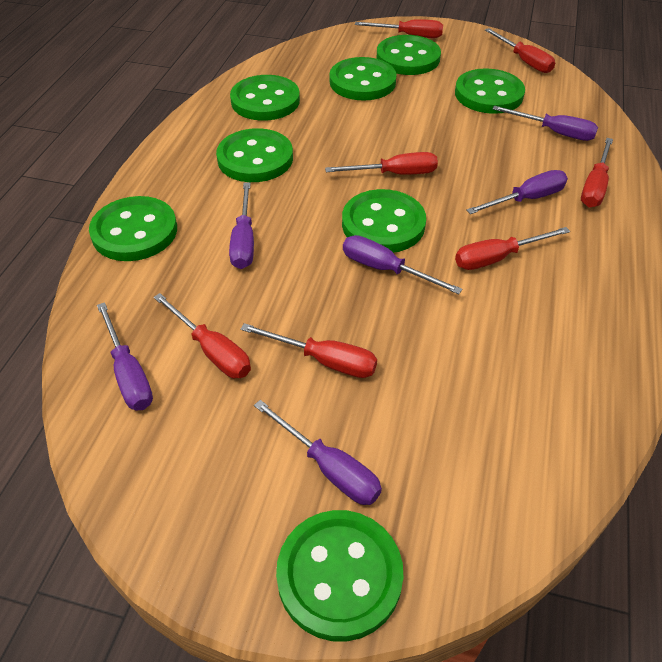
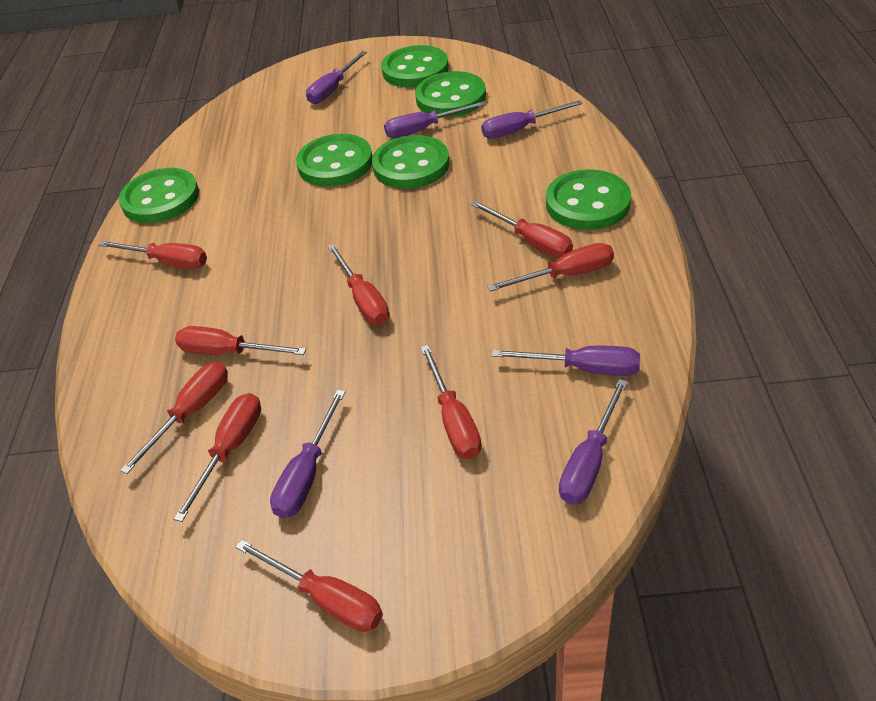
green button: 8 -> 6
red screwdriver: 7 -> 9

